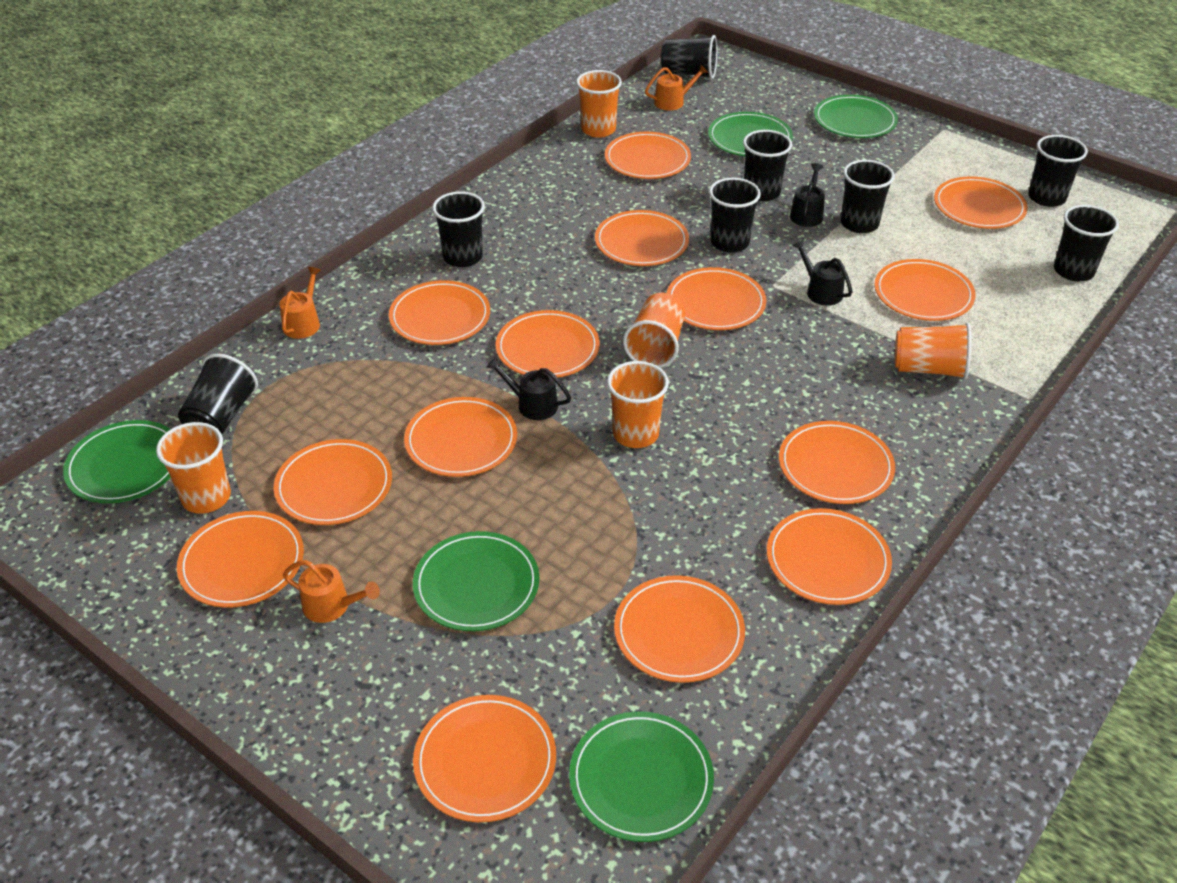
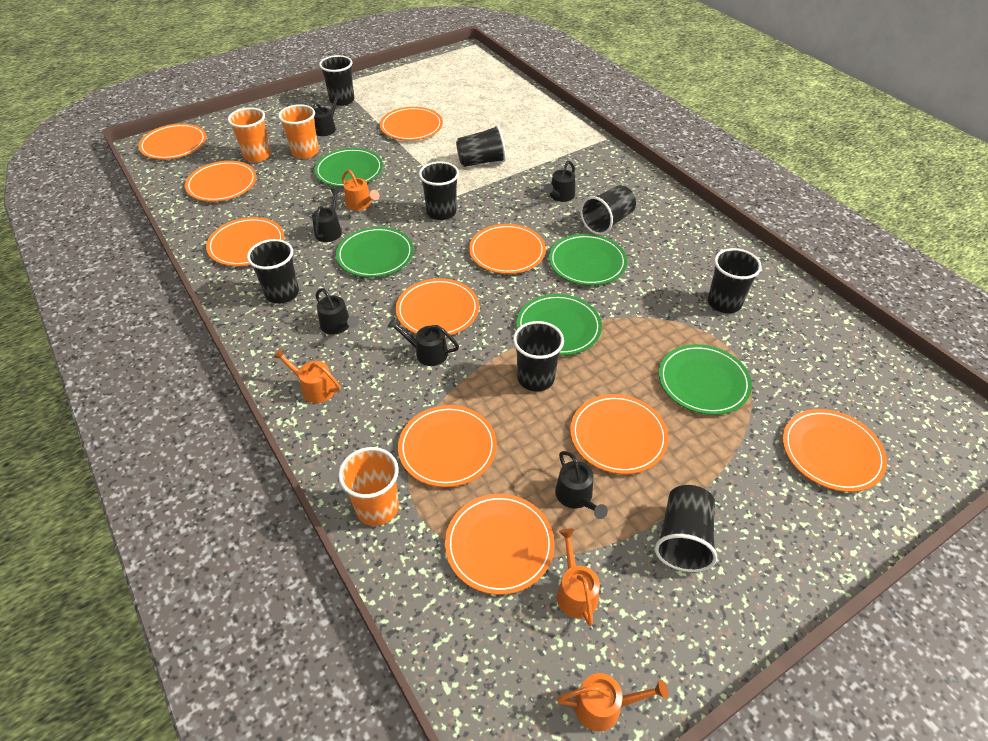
black watering can: 3 -> 6
orange cup: 5 -> 3
orange plate: 14 -> 10
orange watering can: 3 -> 4

